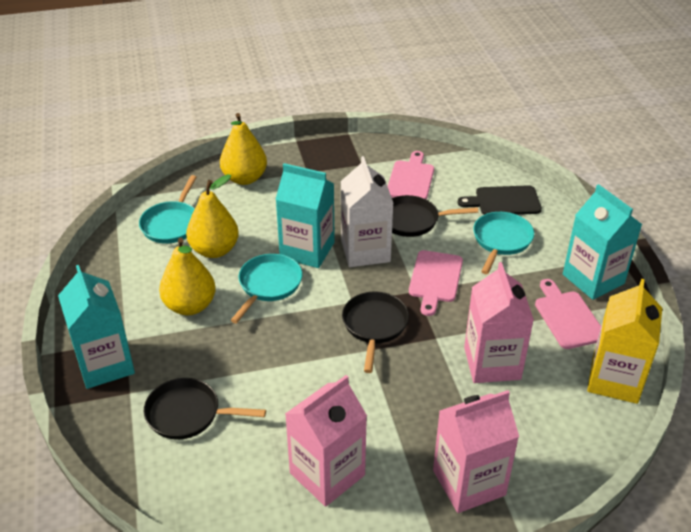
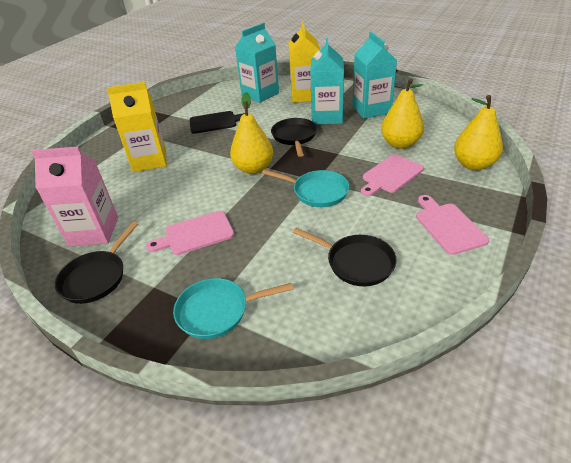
pink carton: 3 -> 1
turquoise pan: 3 -> 2
white carton: 1 -> 0
yellow carton: 1 -> 2

